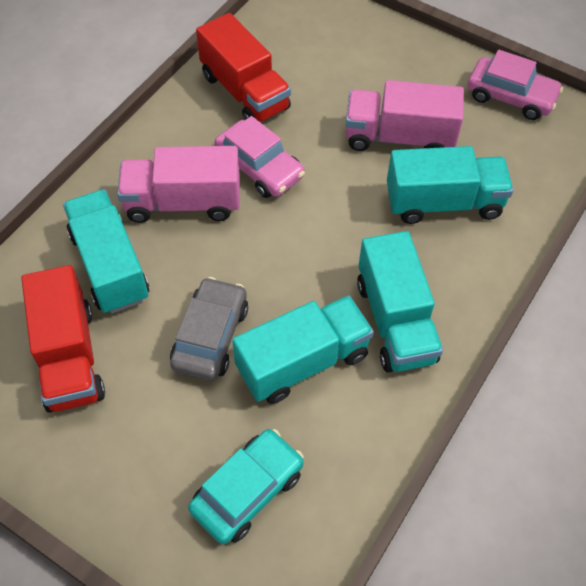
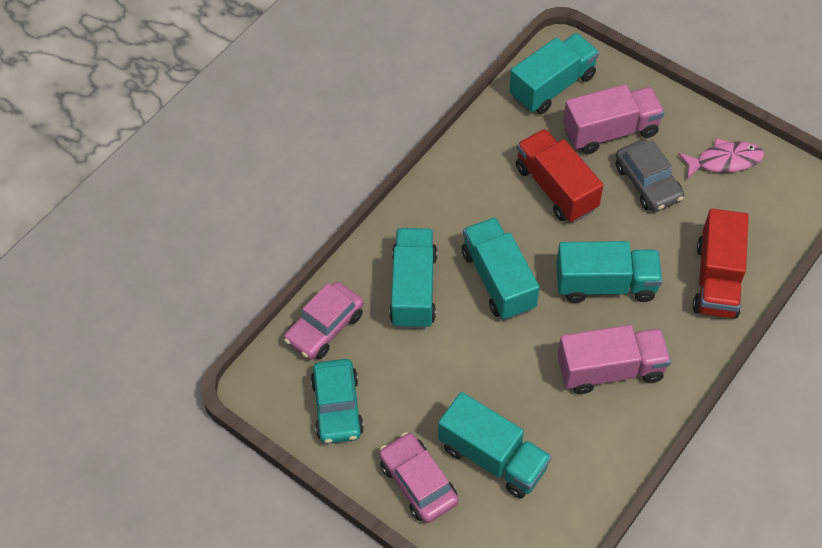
pink fish: 0 -> 1
turquoise truck: 4 -> 5

